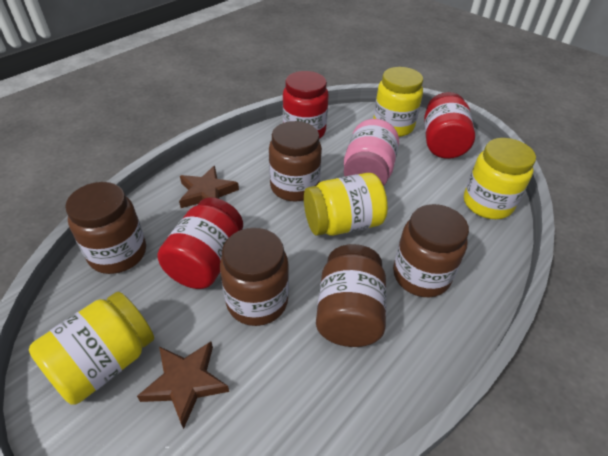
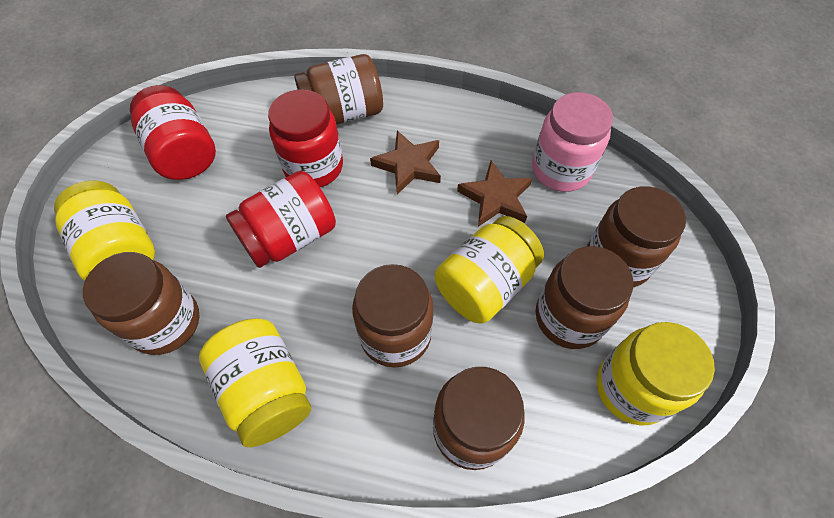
brown jar: 5 -> 6

